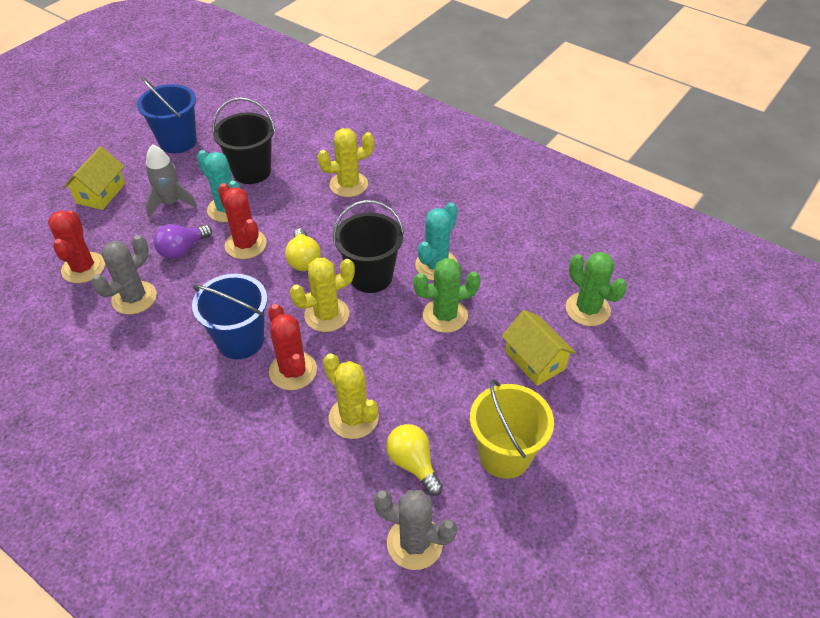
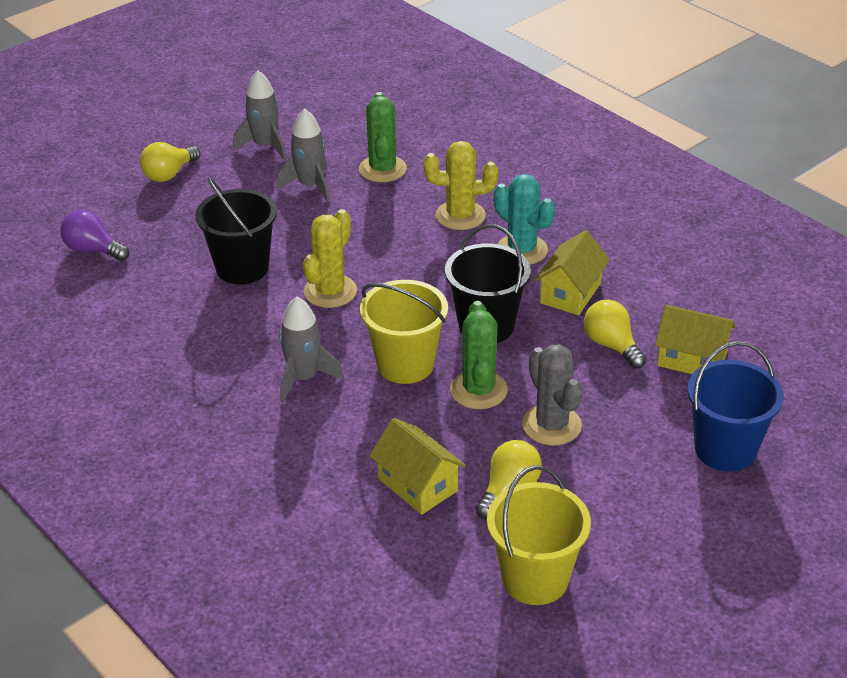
blue bucket: 2 -> 1
grey cactus: 2 -> 1
grey rocket: 1 -> 3
red cactus: 3 -> 0
turquoise cactus: 2 -> 1
yellow bucket: 1 -> 2
yellow cactus: 3 -> 2
yellow house: 2 -> 3
yellow light bulb: 2 -> 3

